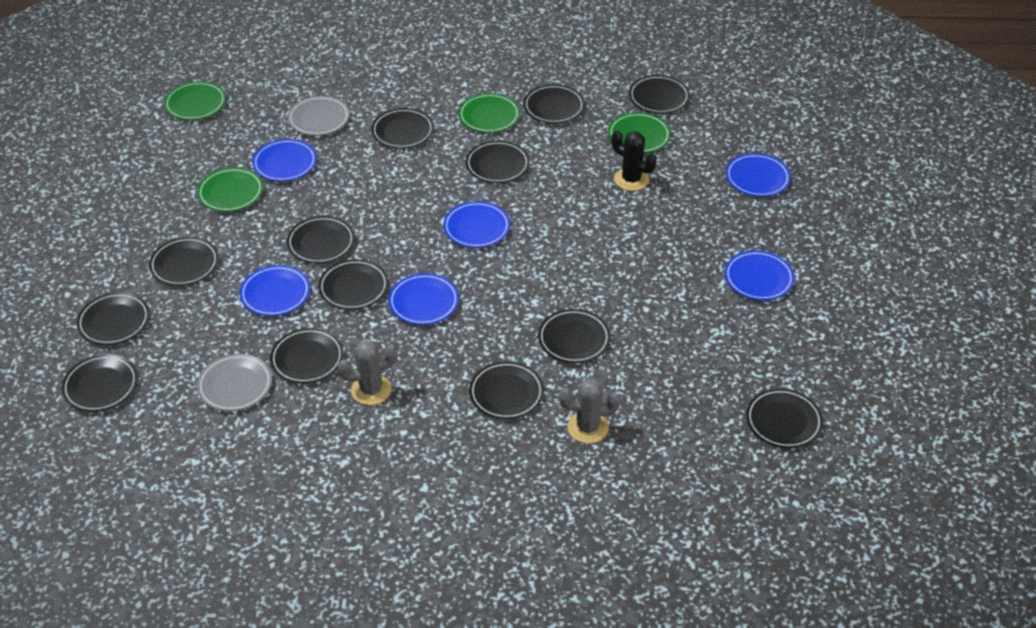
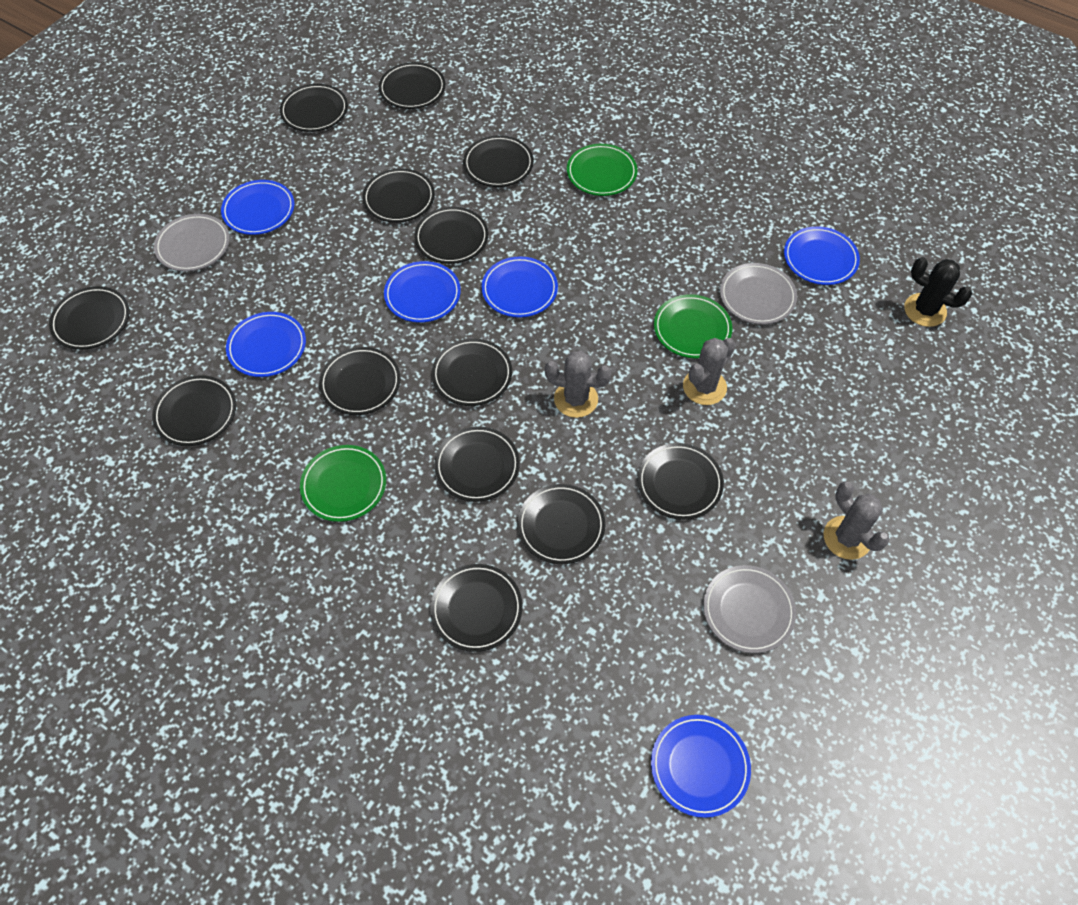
green plate: 4 -> 3
grey cactus: 2 -> 3
grey plate: 2 -> 3

